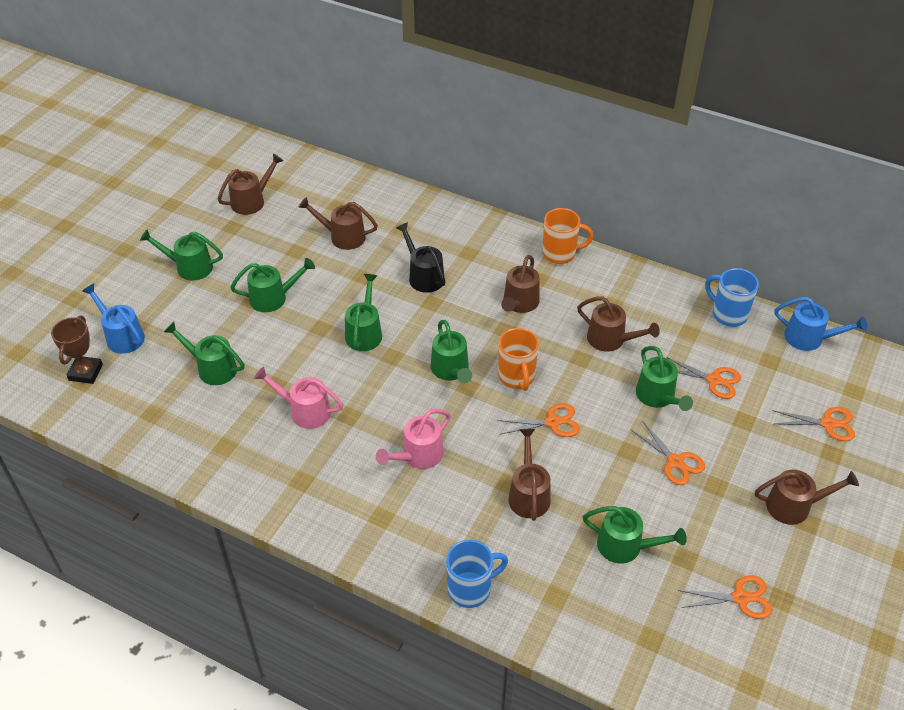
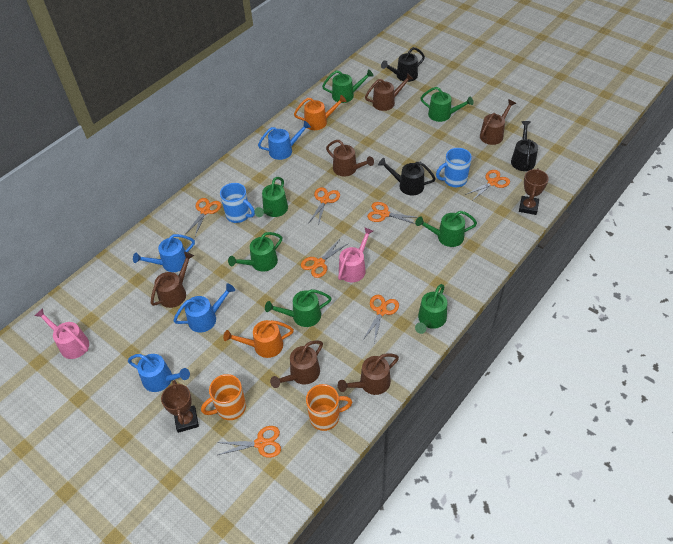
black watering can: 1 -> 3
blue watering can: 2 -> 4
brown trophy: 1 -> 2
orange scissors: 5 -> 7
orange watering can: 0 -> 2

